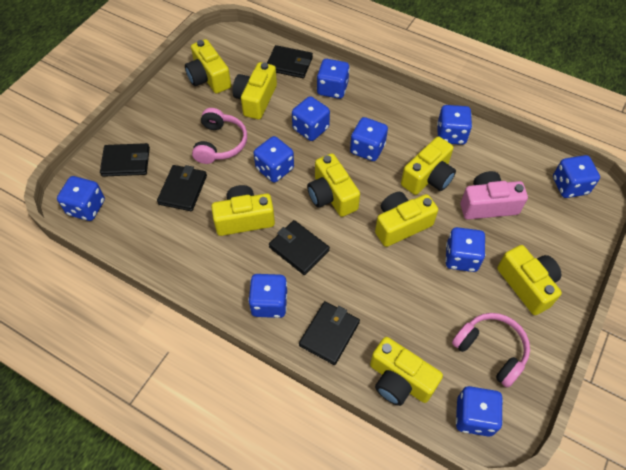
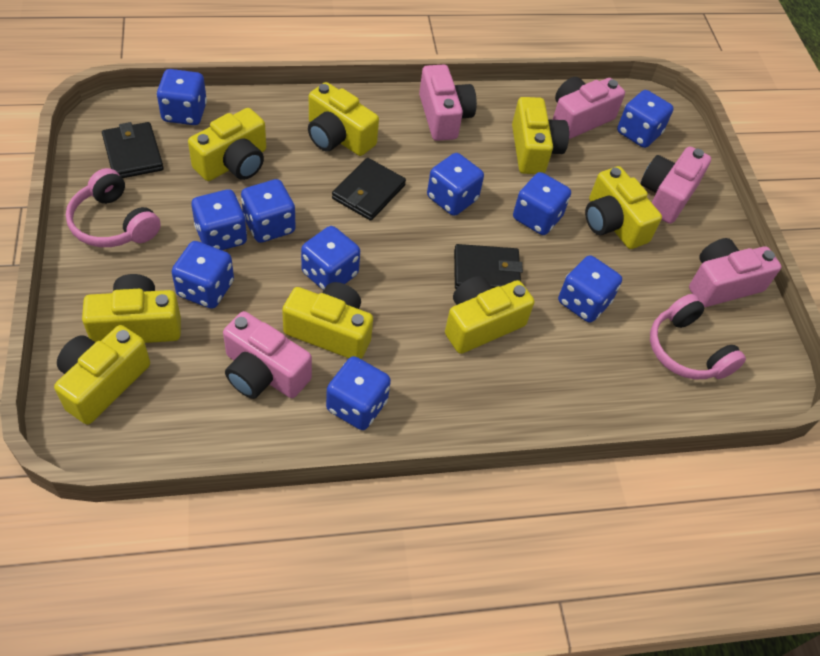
black wallet: 5 -> 3
pink camera: 1 -> 5

